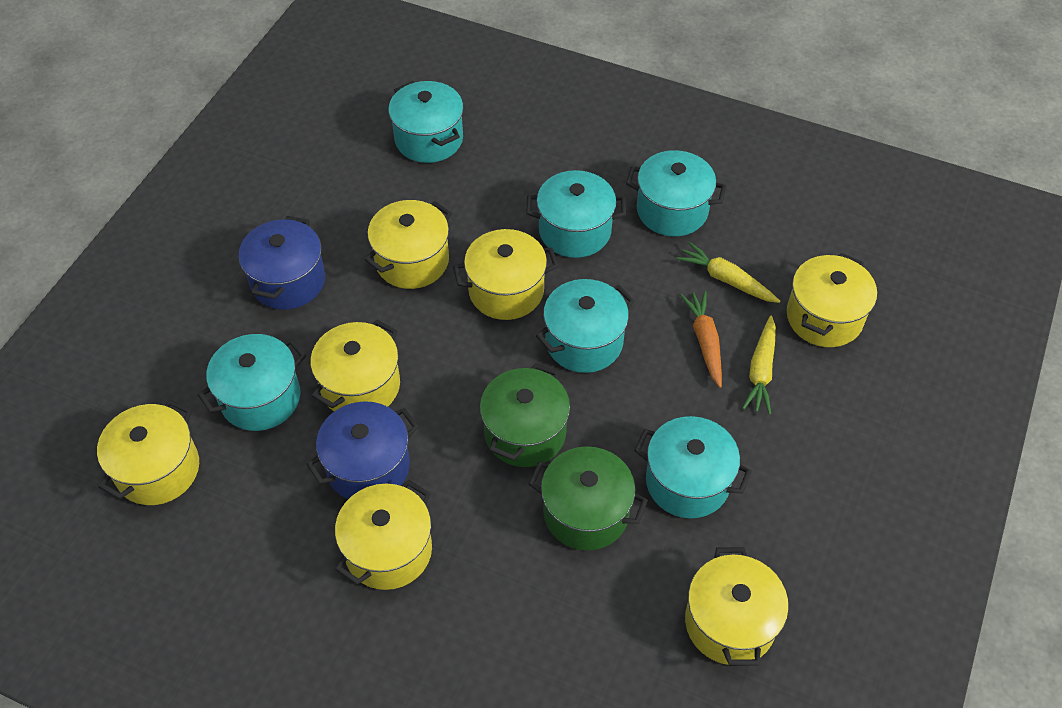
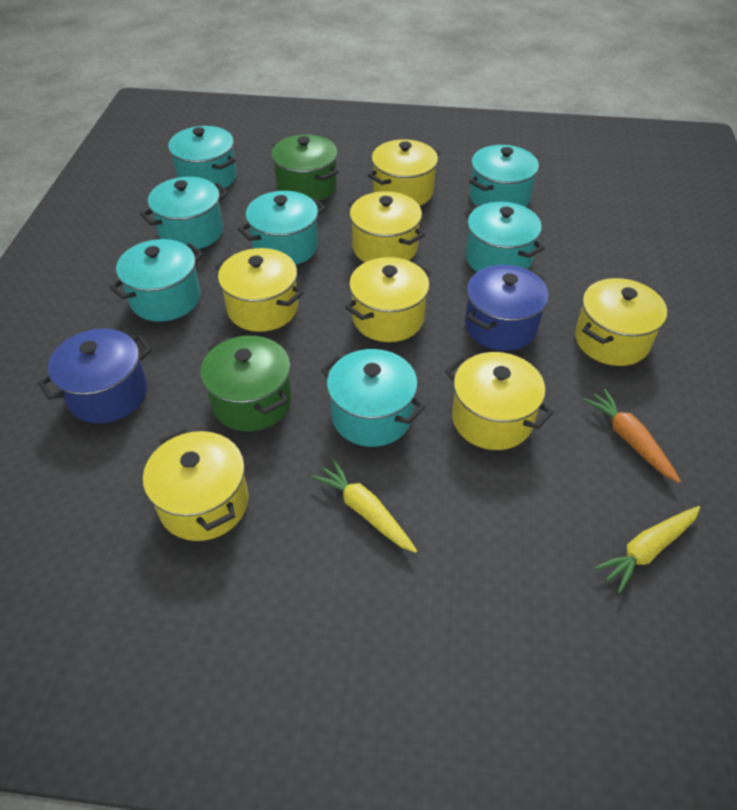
turquoise pot: 6 -> 7

